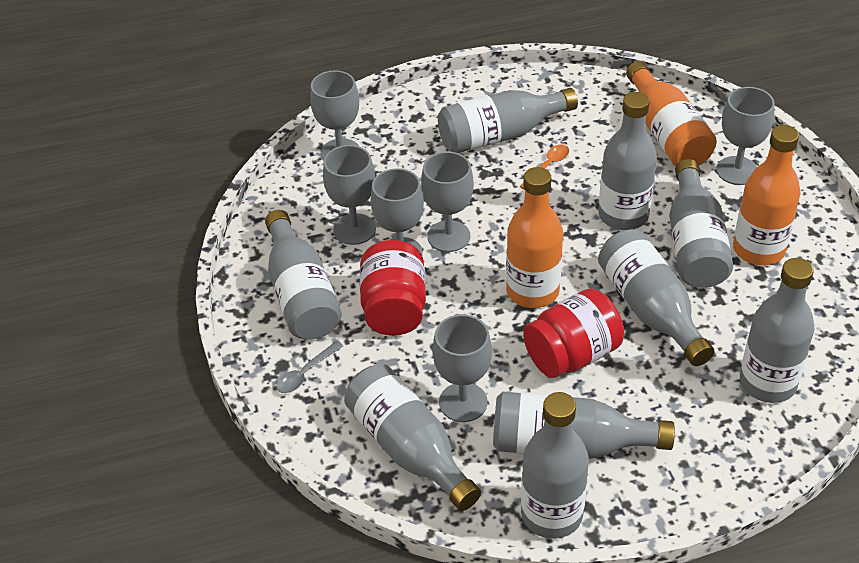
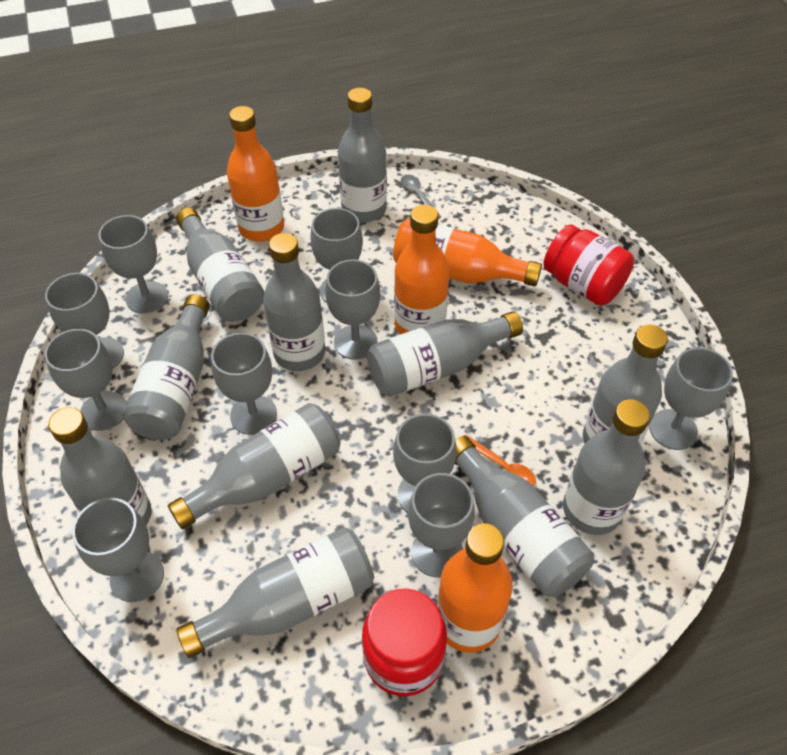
grey bottle: 9 -> 11
grey goblet: 6 -> 10
orange bottle: 3 -> 4

